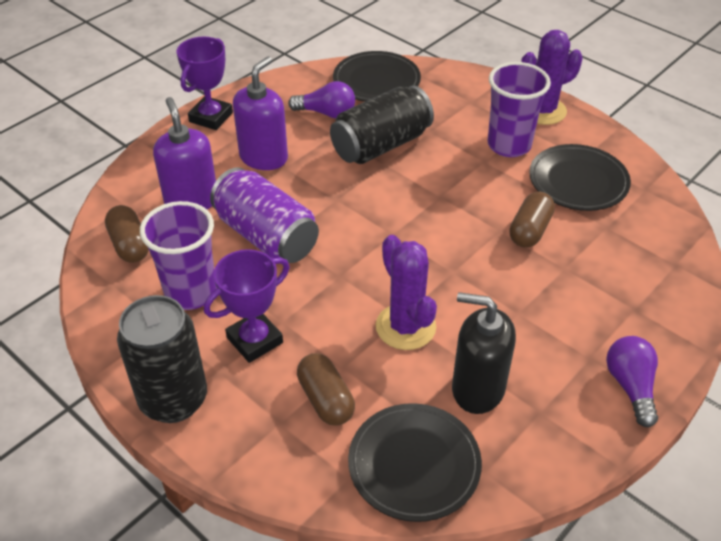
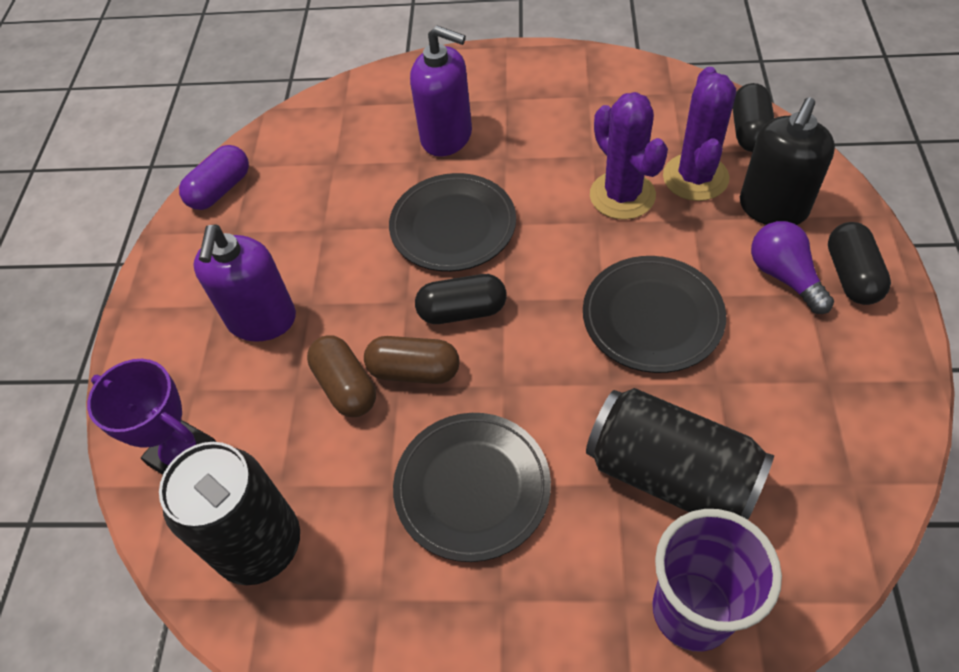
black capsule: 0 -> 3
brown capsule: 3 -> 2
purple can: 1 -> 0
purple capsule: 0 -> 1
purple cup: 2 -> 1
purple light bulb: 2 -> 1
purple trophy: 2 -> 1

